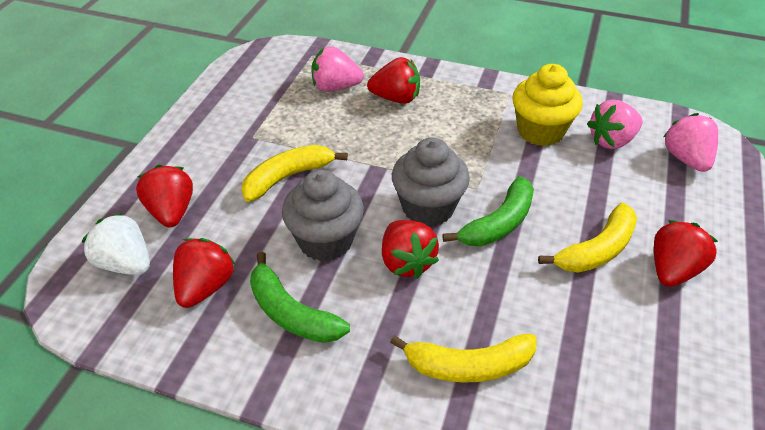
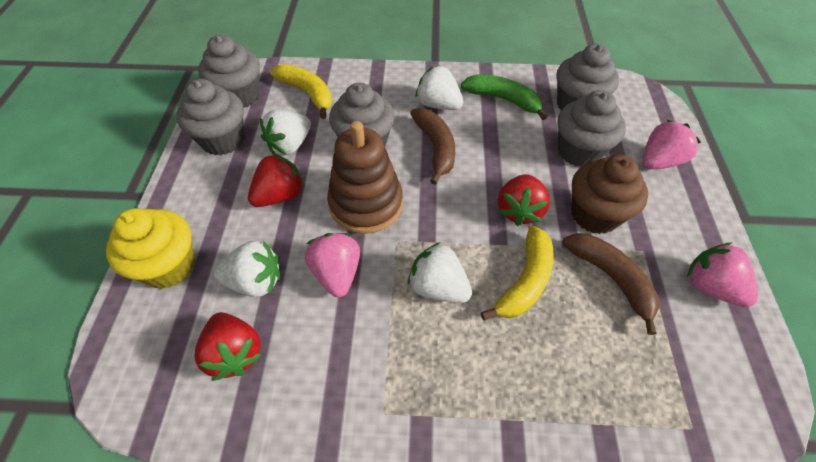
brown banana: 0 -> 2
brown cupcake: 0 -> 1
brown stacking toy: 0 -> 1
green banana: 2 -> 1
grey cupcake: 2 -> 5
red strawberry: 5 -> 3
white strawberry: 1 -> 4
yellow banana: 3 -> 2

